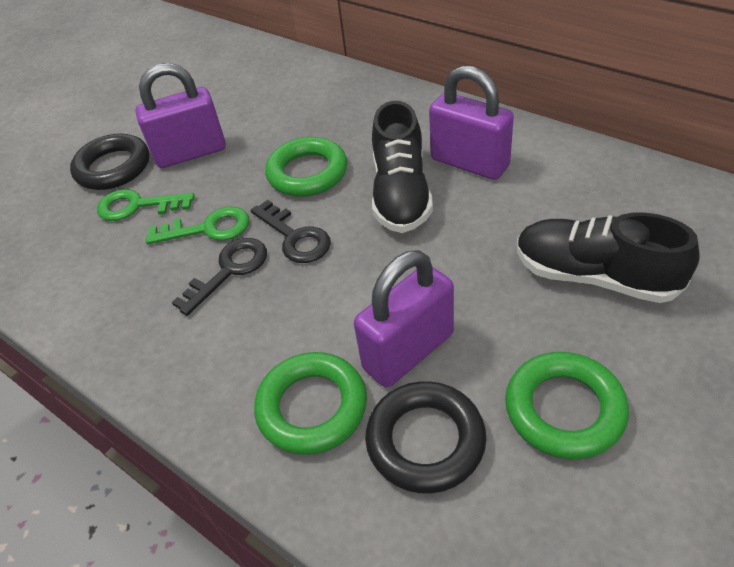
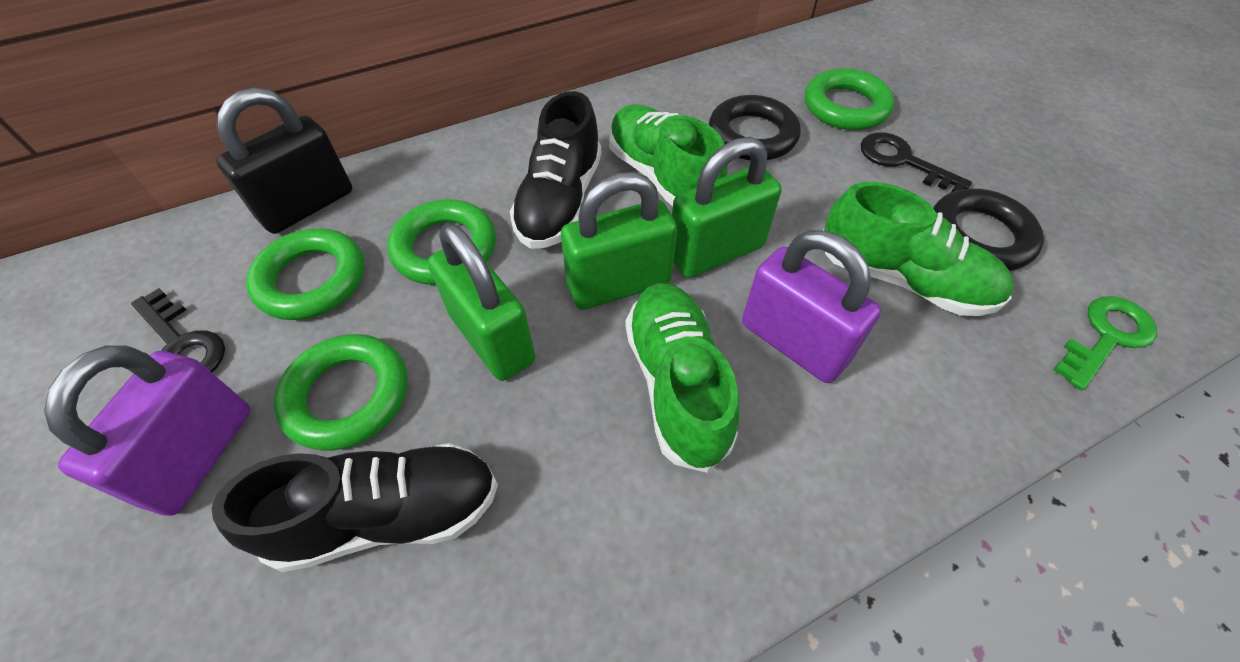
black padlock: 0 -> 1
green key: 2 -> 1
green padlock: 0 -> 3
green ring: 3 -> 4
green shoe: 0 -> 3
purple padlock: 3 -> 2

